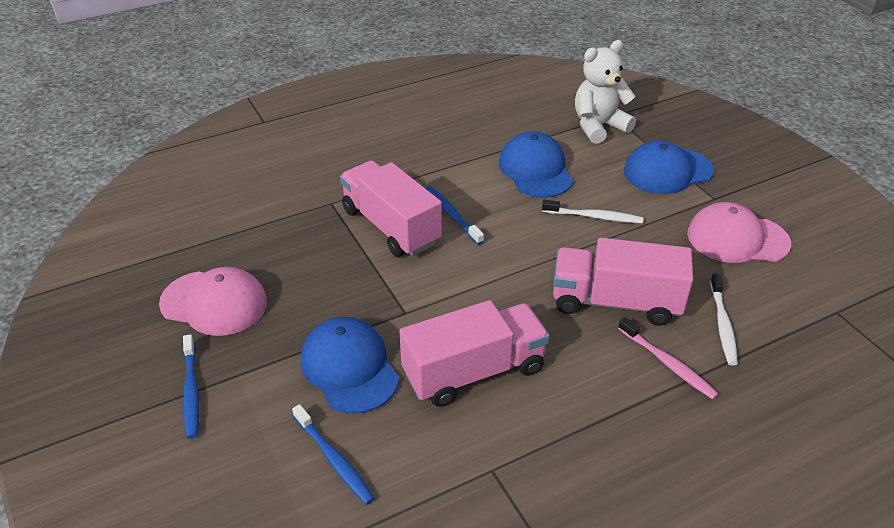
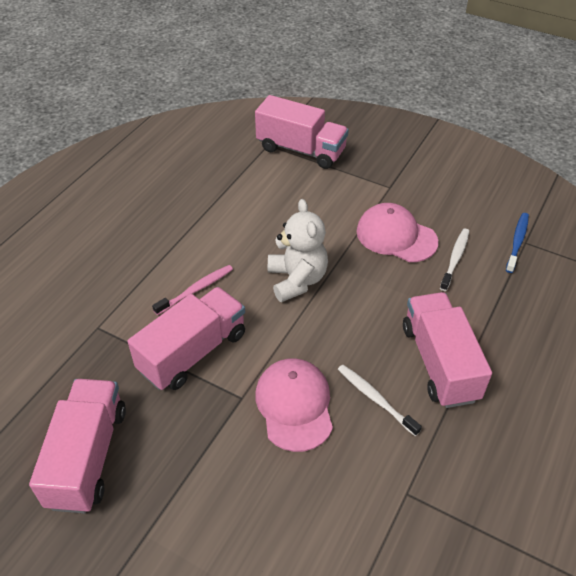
blue cap: 3 -> 0
blue toothbrush: 3 -> 1
pink truck: 3 -> 4

